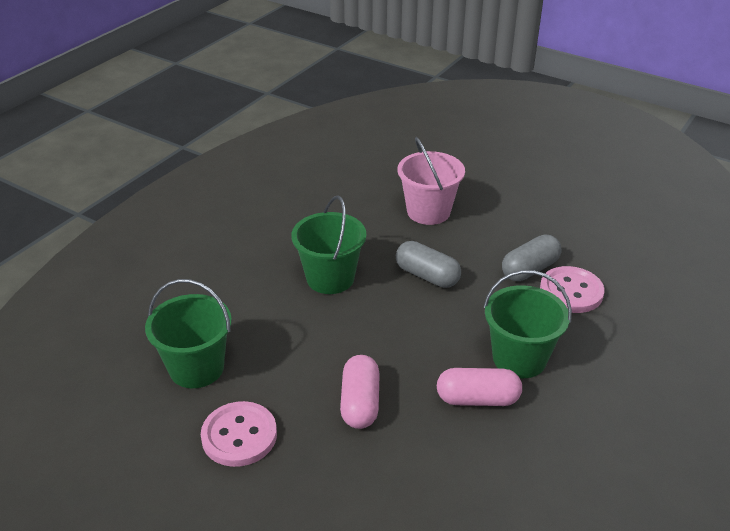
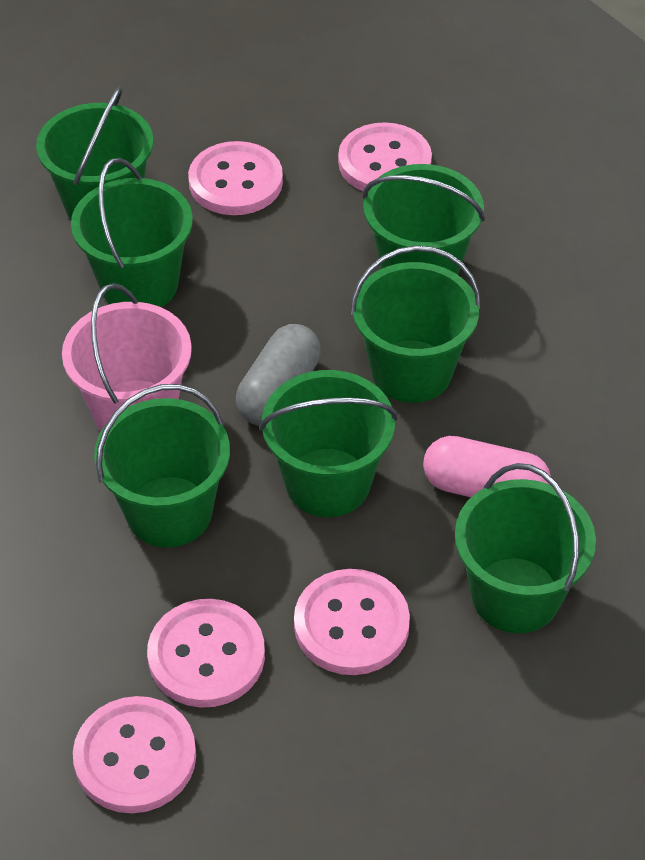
green bucket: 3 -> 7
grey capsule: 2 -> 1
pink button: 2 -> 5
pink capsule: 2 -> 1

